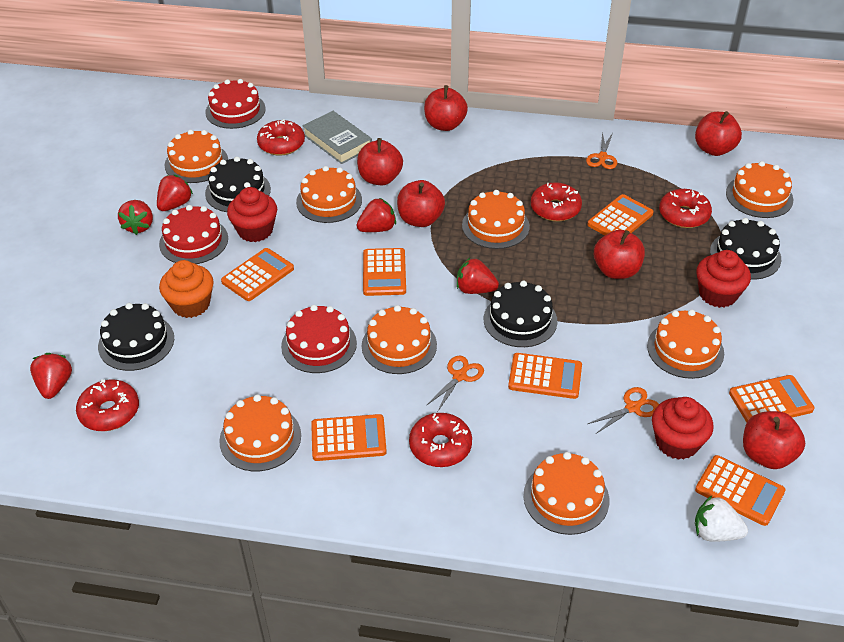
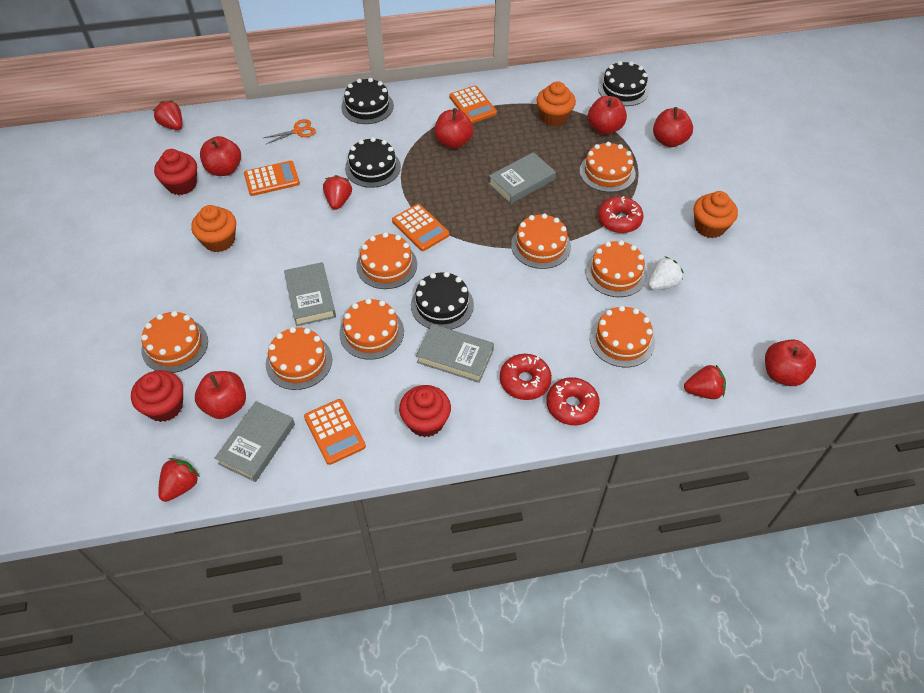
grey book: 1 -> 4
orange calculator: 7 -> 4
orange cupcake: 1 -> 3
orange scissors: 3 -> 1
red cake: 3 -> 0
red donut: 5 -> 3
red strawberry: 5 -> 4

